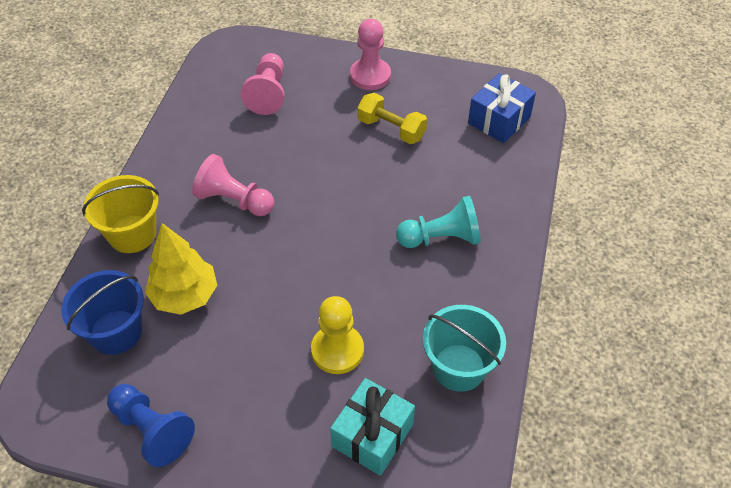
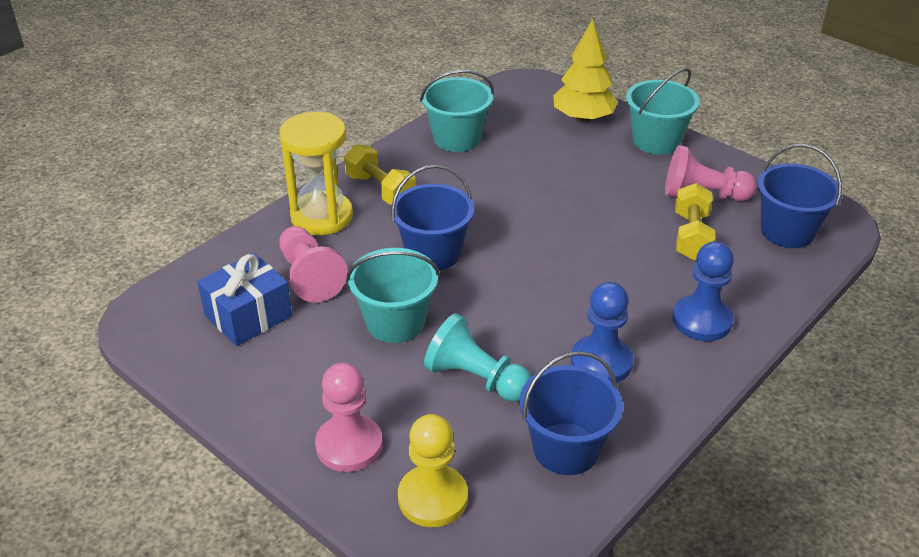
blue bucket: 1 -> 3
blue pawn: 1 -> 2
turquoise bucket: 1 -> 3
turquoise gift: 1 -> 0
yellow bucket: 1 -> 0
yellow dumbbell: 1 -> 2
yellow hourglass: 0 -> 1

